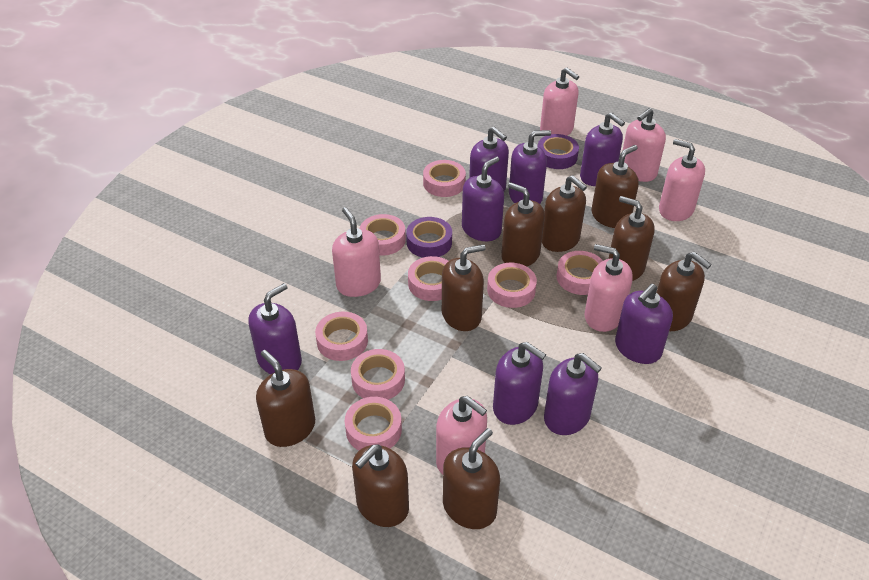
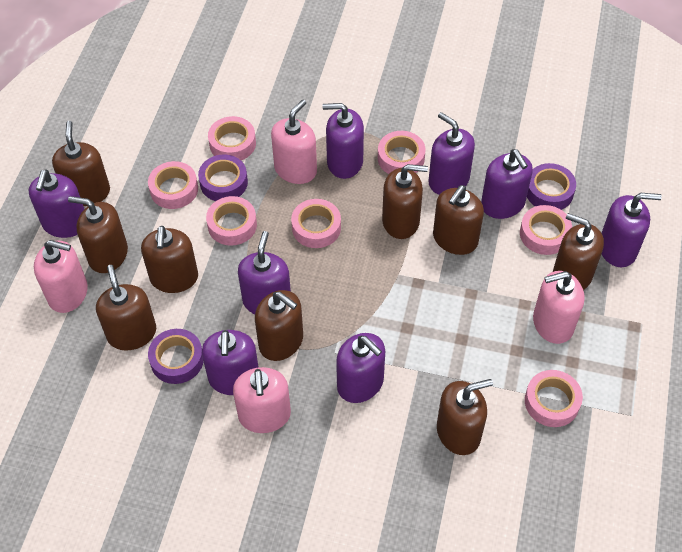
pink soap dispenser: 6 -> 4
pink tape: 8 -> 7
purple tape: 2 -> 3

